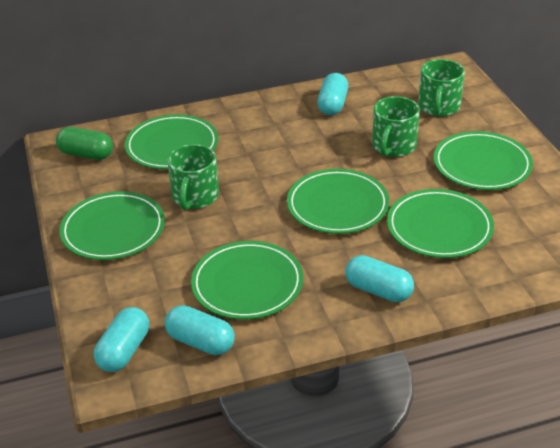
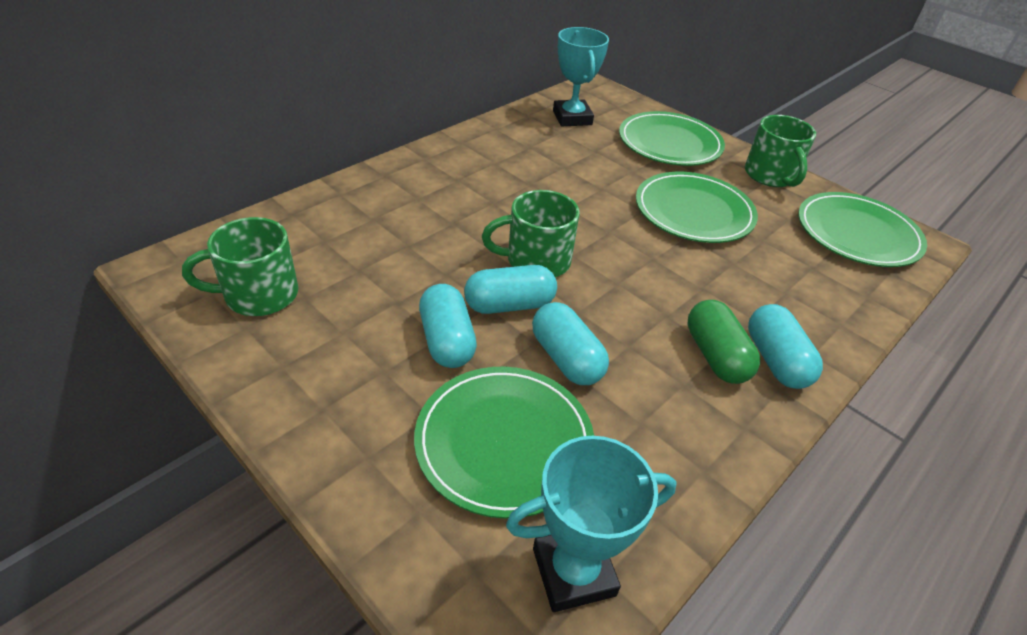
green plate: 6 -> 4
turquoise trophy: 0 -> 2

